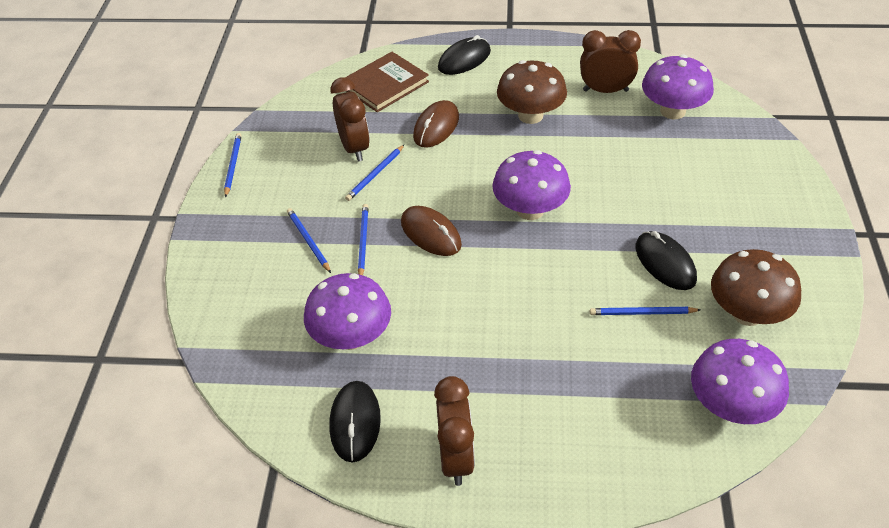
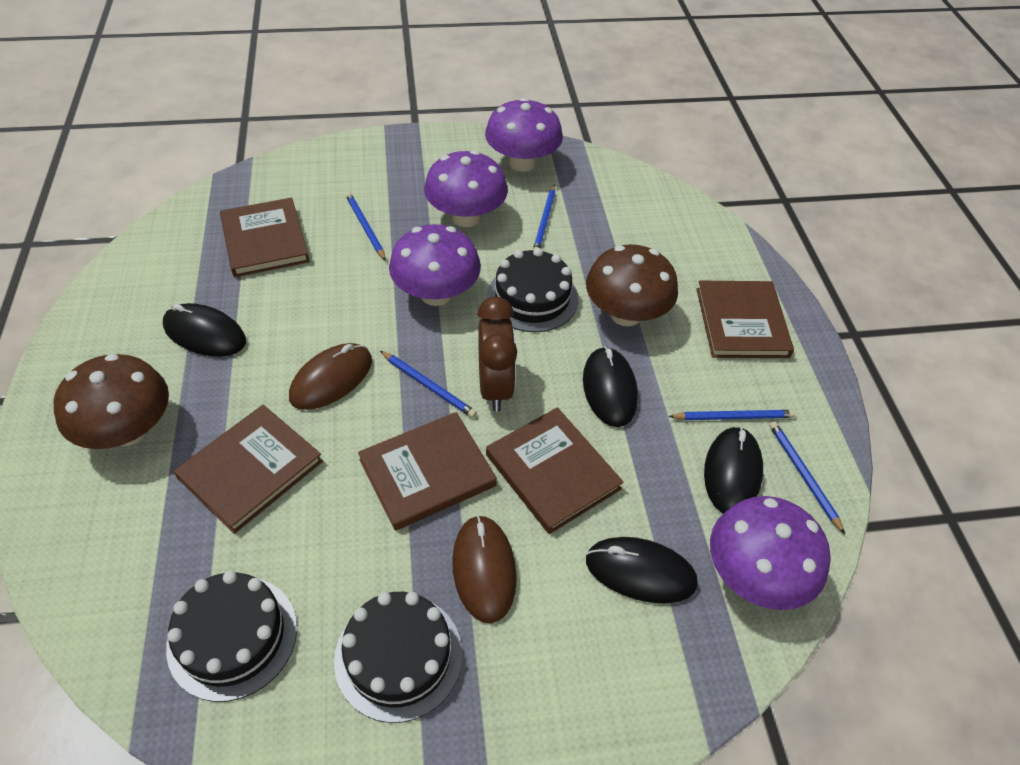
black cake: 0 -> 3
black mouse: 3 -> 4
brown book: 1 -> 5
brown clock: 3 -> 1

